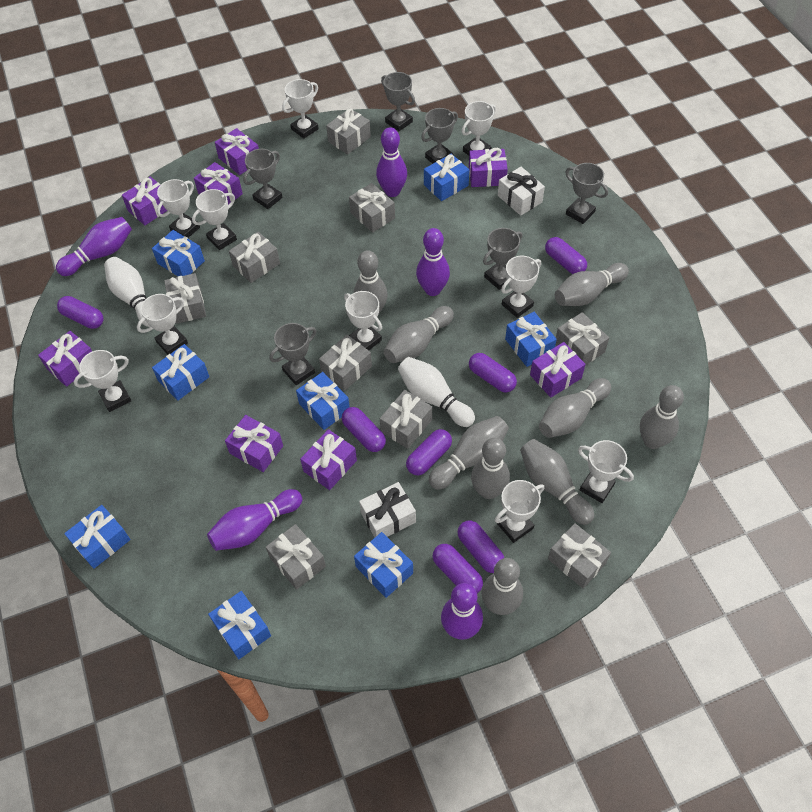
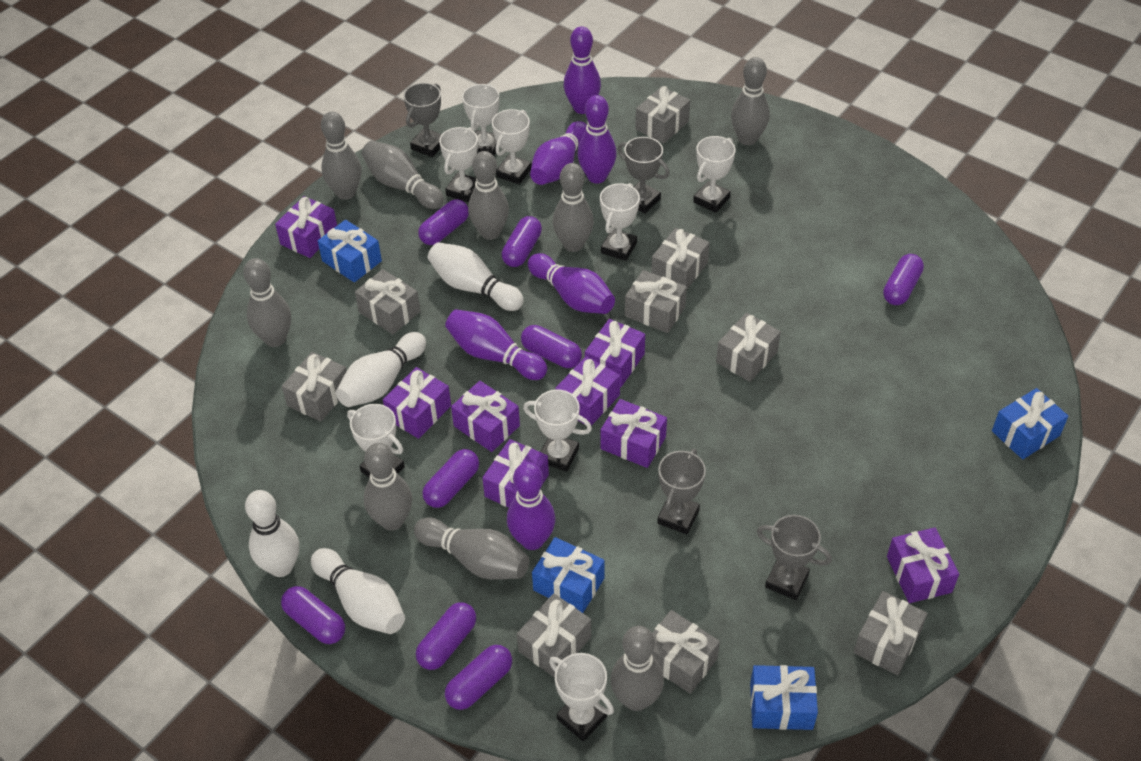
blue gift: 8 -> 4
grey trophy: 6 -> 4
purple bowling pin: 5 -> 6
purple capsule: 7 -> 8
white bowling pin: 2 -> 4
white gift: 2 -> 0
white trophy: 10 -> 8

